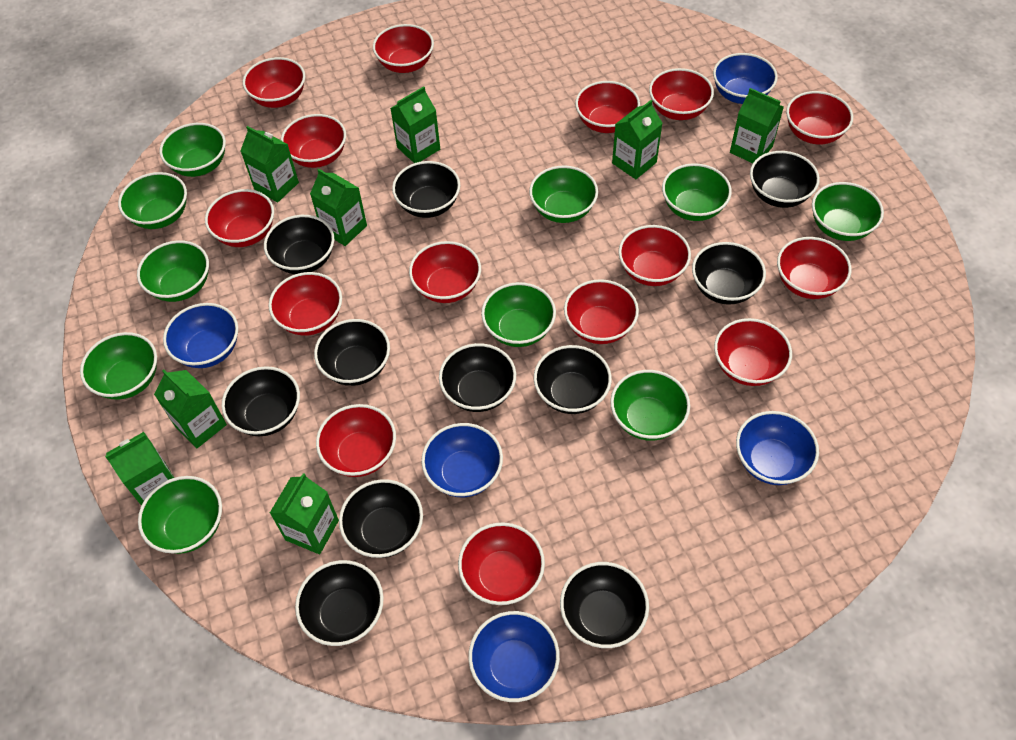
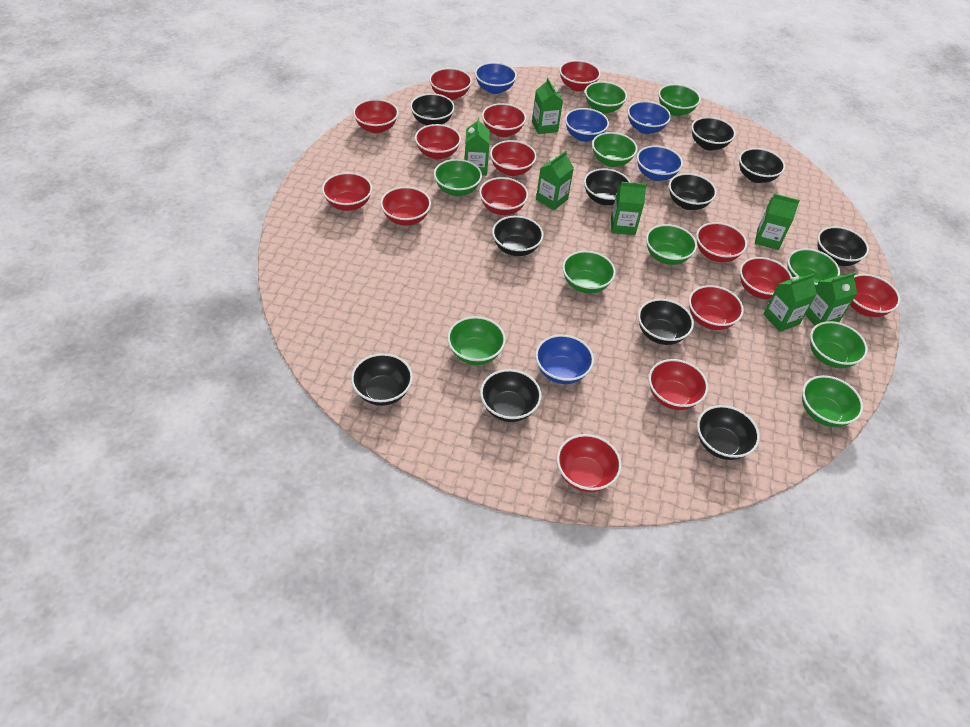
green carton: 8 -> 7

